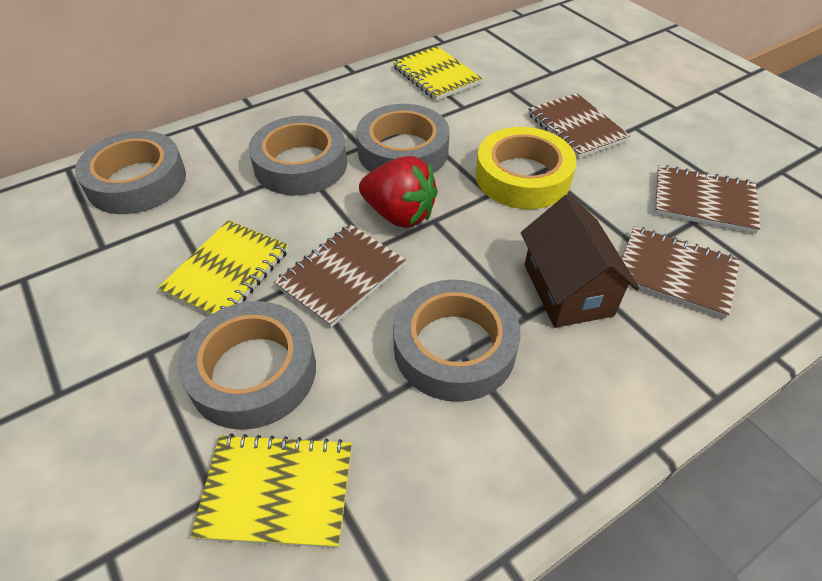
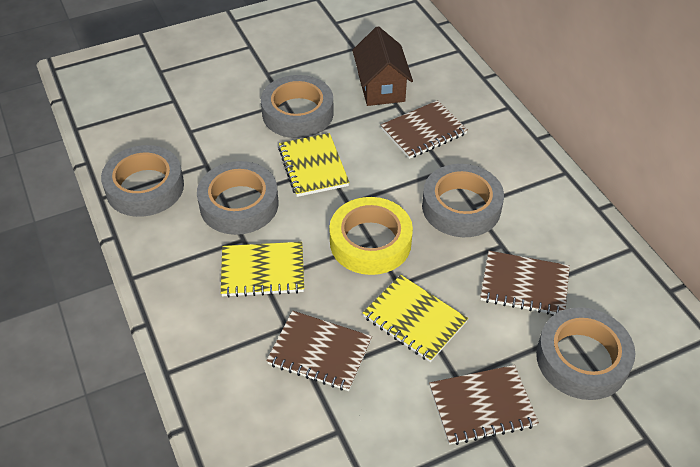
red strawberry: 1 -> 0

